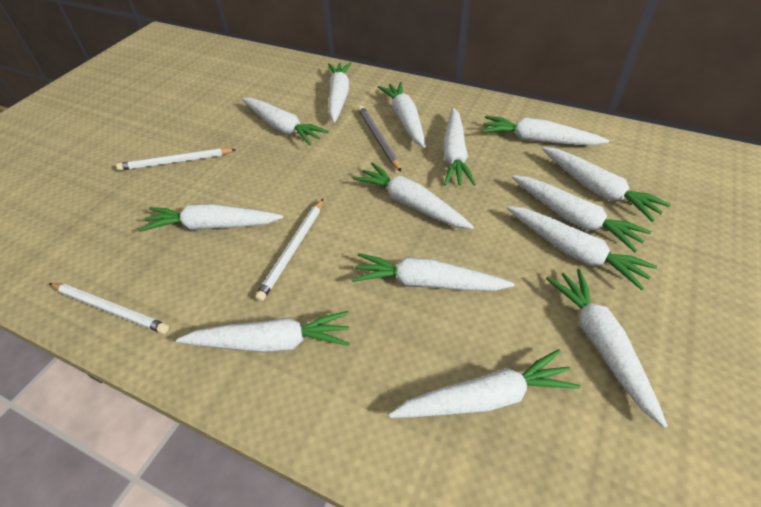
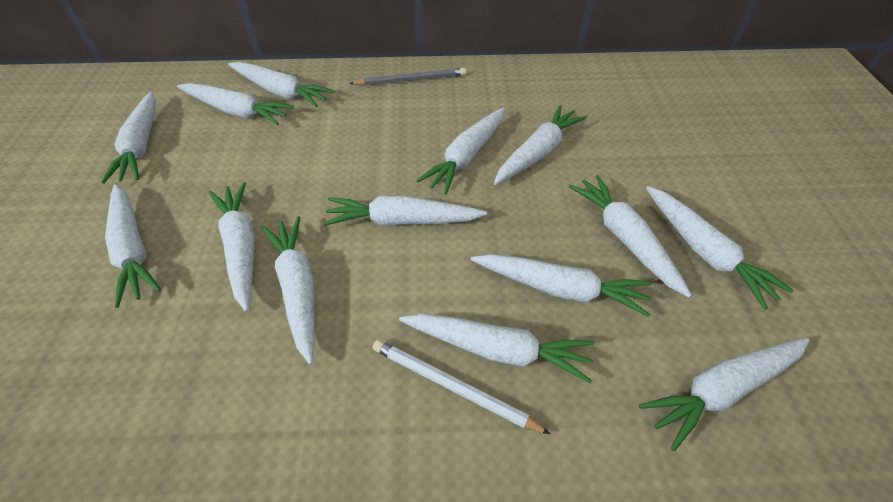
white pencil: 3 -> 1

